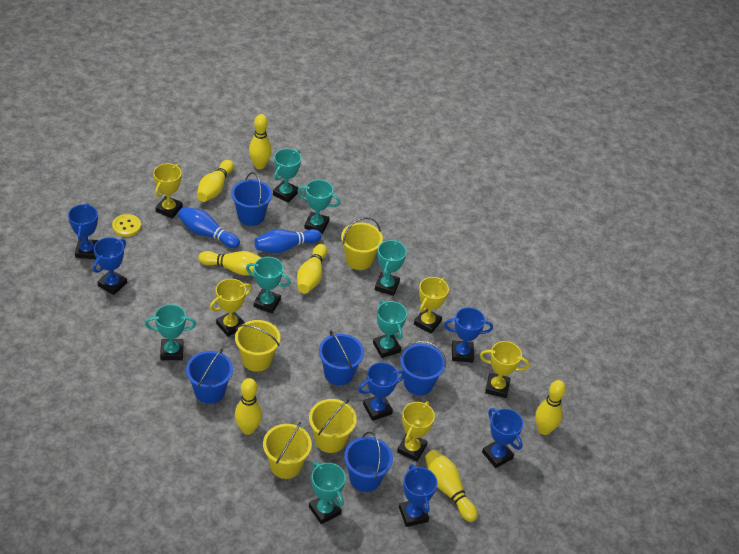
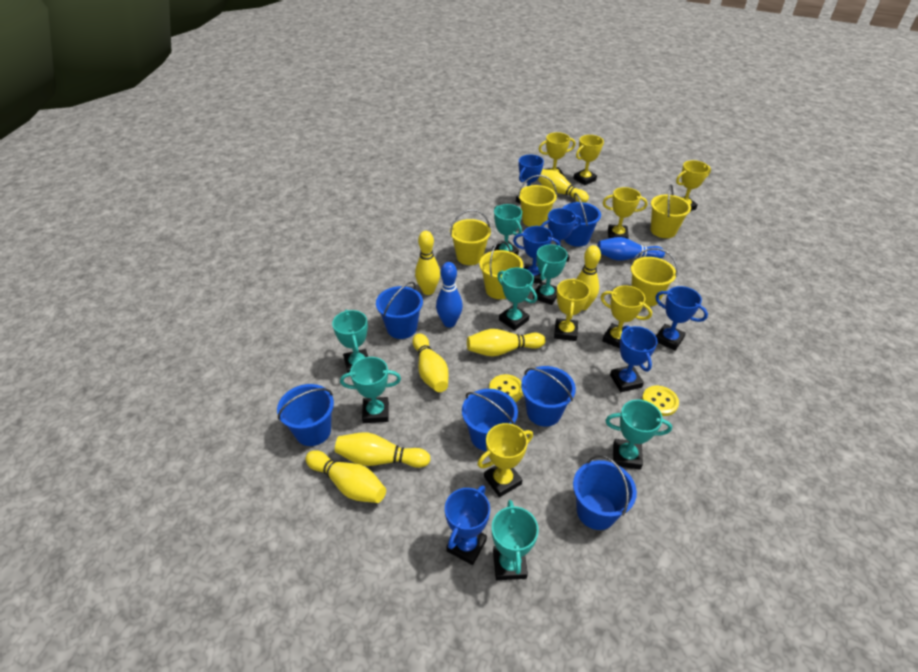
blue bucket: 5 -> 6
yellow bucket: 4 -> 5
yellow button: 1 -> 2
yellow trophy: 5 -> 7

